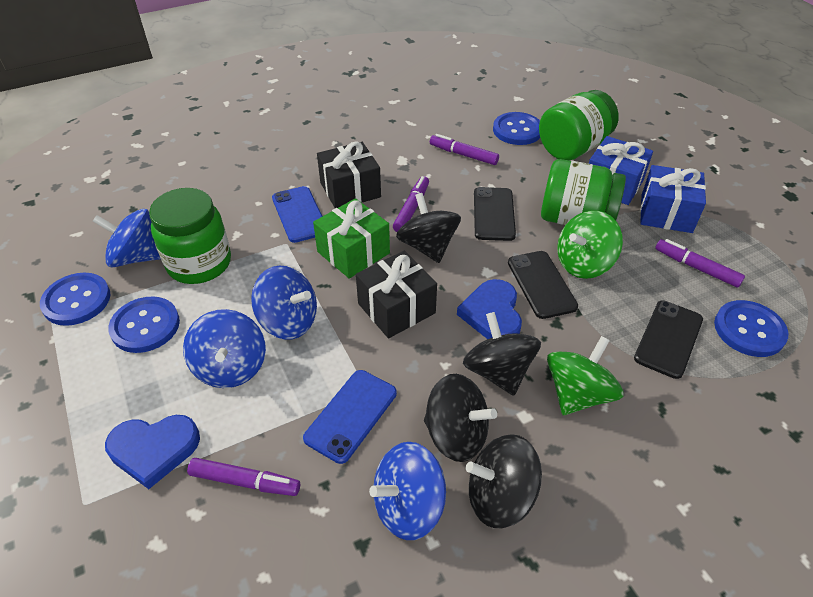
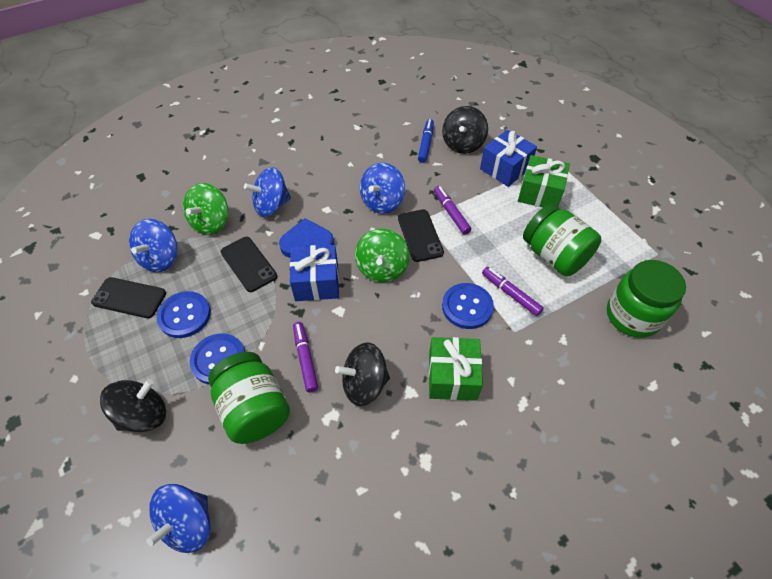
black gift: 2 -> 0
black spinning top: 4 -> 3
blue button: 4 -> 3
blue heart: 2 -> 1
blue marker: 0 -> 1
blue phone: 2 -> 0
green gift: 1 -> 2
purple marker: 4 -> 3

